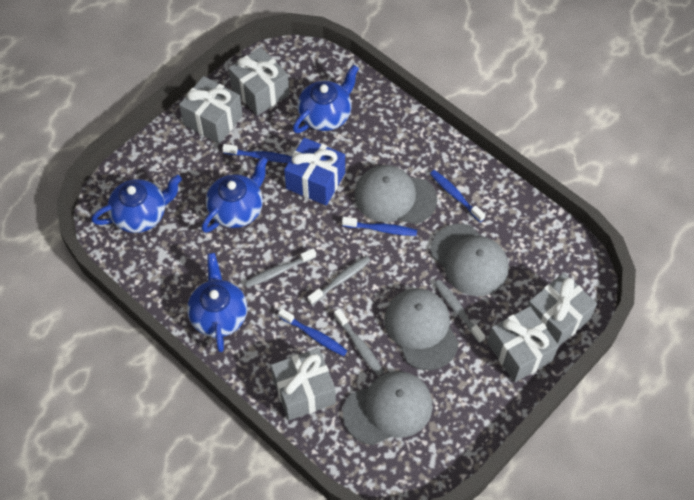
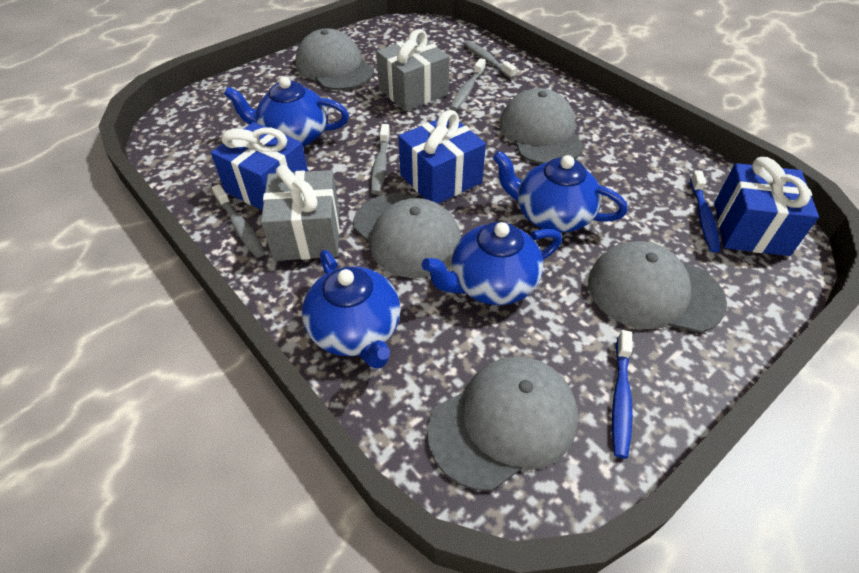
blue gift: 1 -> 3
blue toothbrush: 4 -> 2
grey cap: 4 -> 5
grey gift: 5 -> 2

